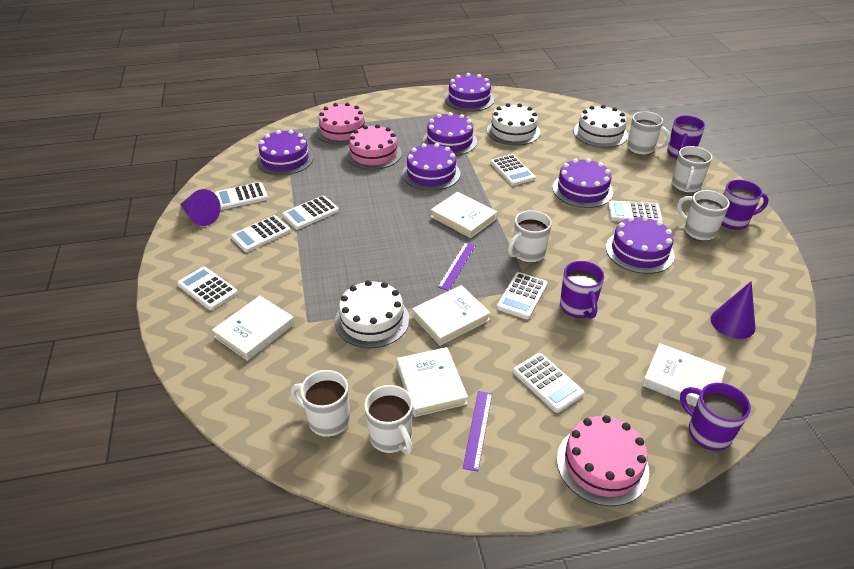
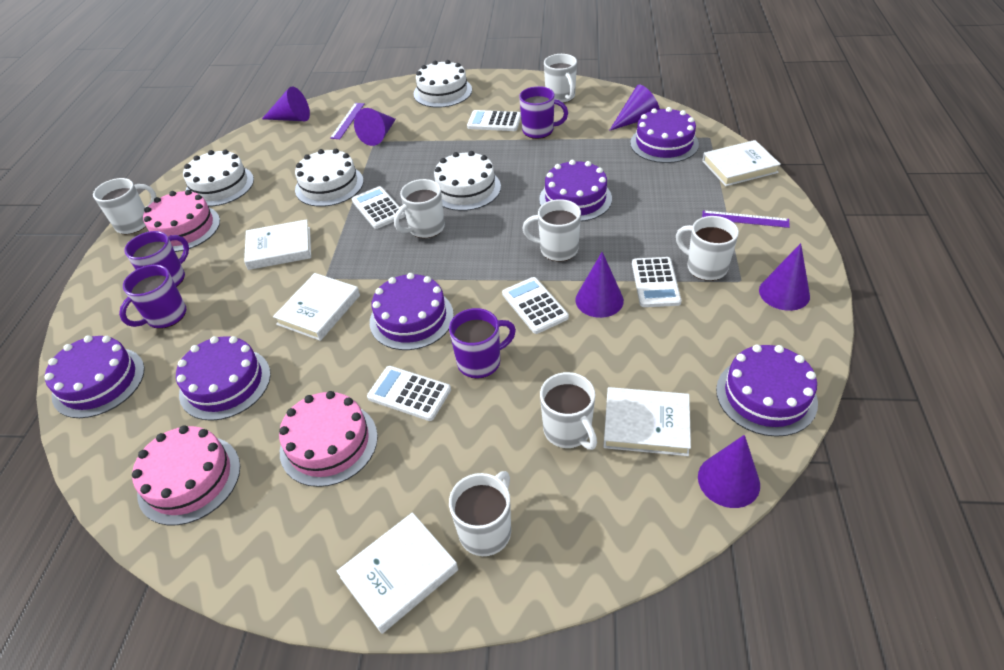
purple cone: 2 -> 6
white cake: 3 -> 4
white calculator: 8 -> 5
white mug: 6 -> 7

